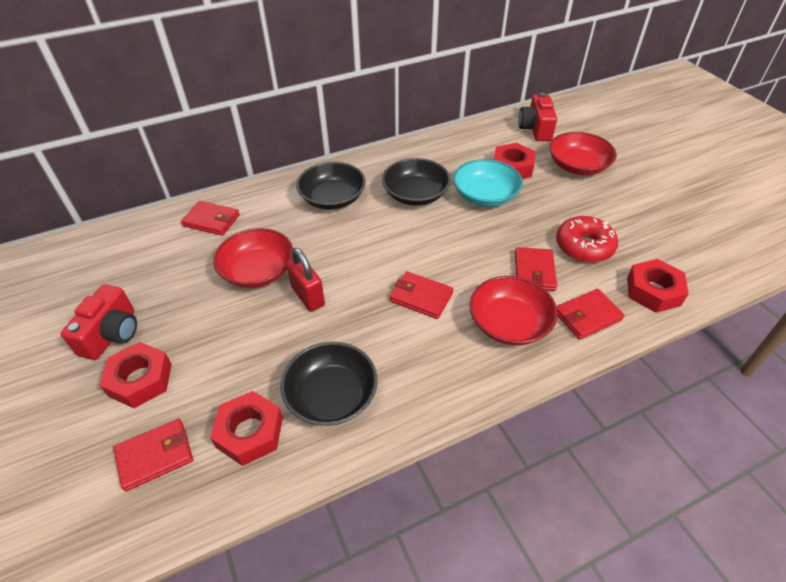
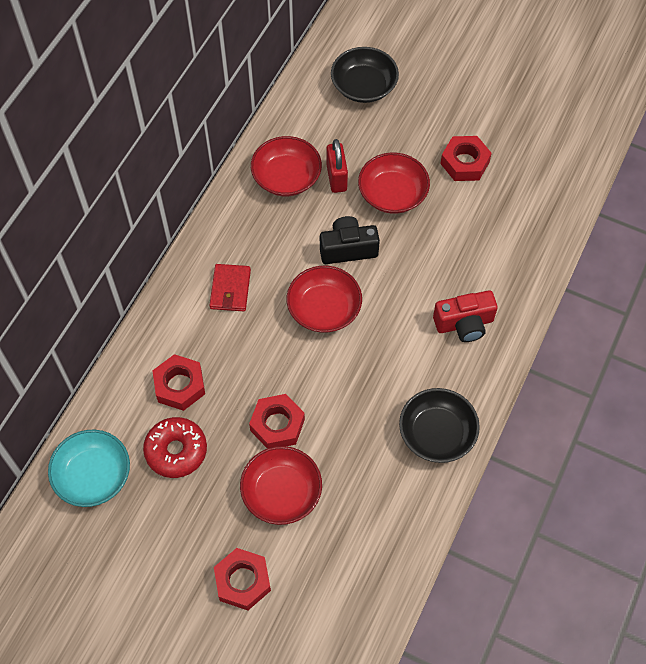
black bowl: 3 -> 2
black camera: 0 -> 1
red bowl: 3 -> 4
red camera: 2 -> 1
red wallet: 5 -> 1

